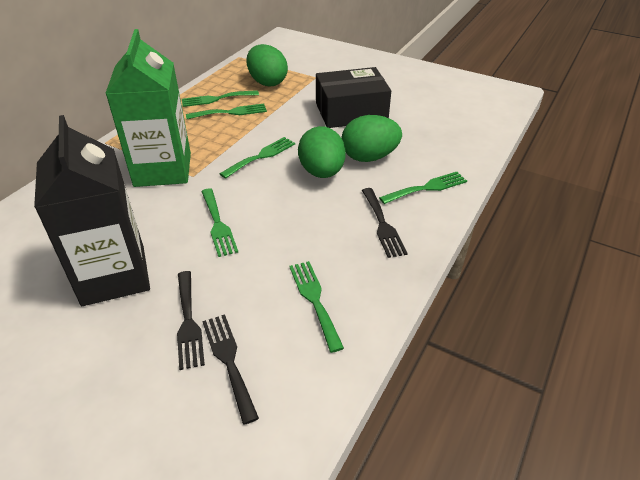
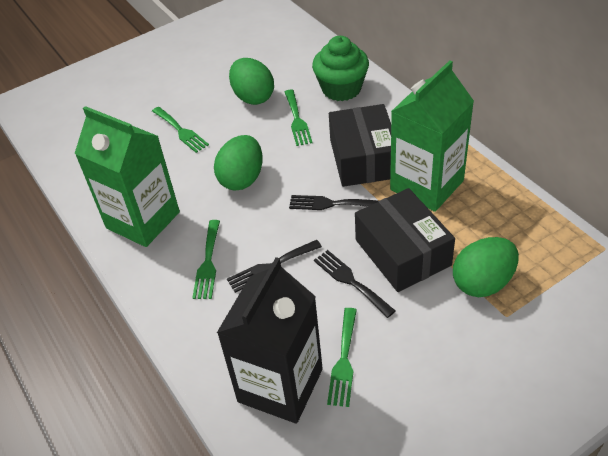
black box: 1 -> 2
green carton: 1 -> 2
green cupcake: 0 -> 1
green fork: 6 -> 4

